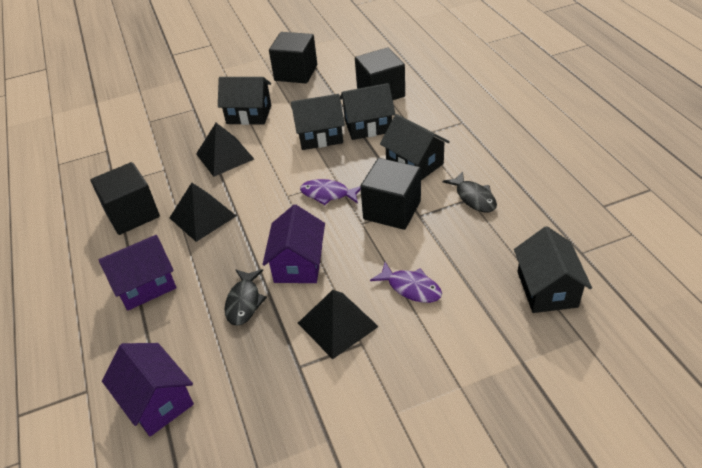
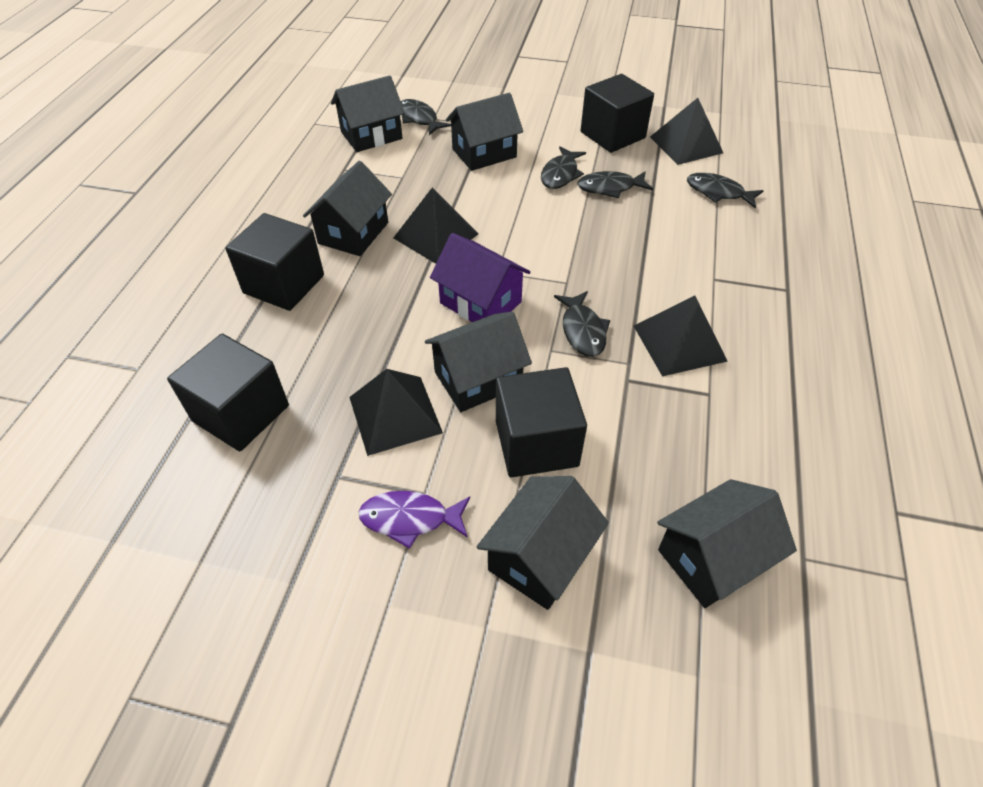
black fish: 2 -> 5
black house: 5 -> 6
black pyramid: 3 -> 4
purple fish: 2 -> 1
purple house: 3 -> 1

